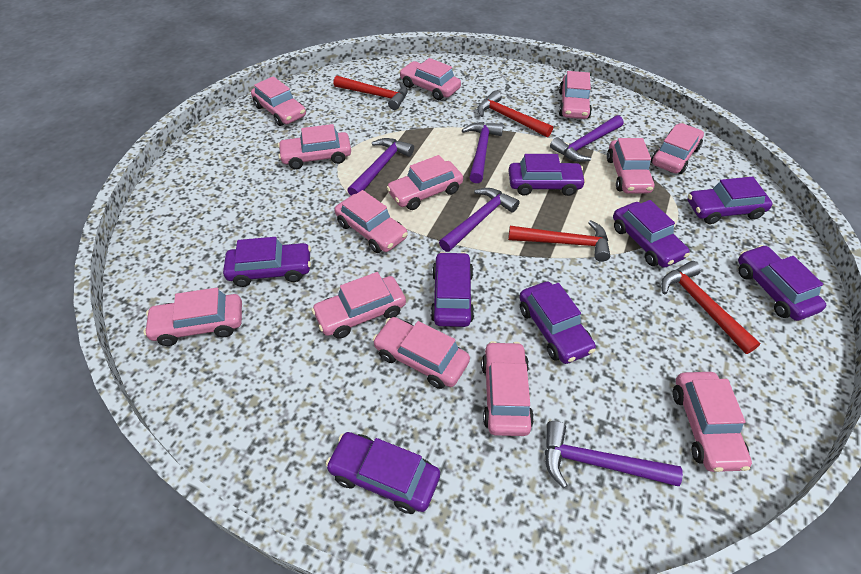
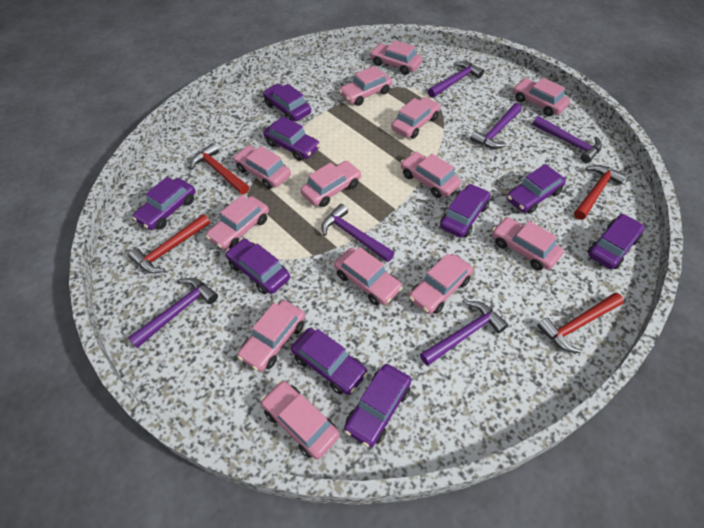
purple car: 8 -> 9
purple hammer: 5 -> 6

